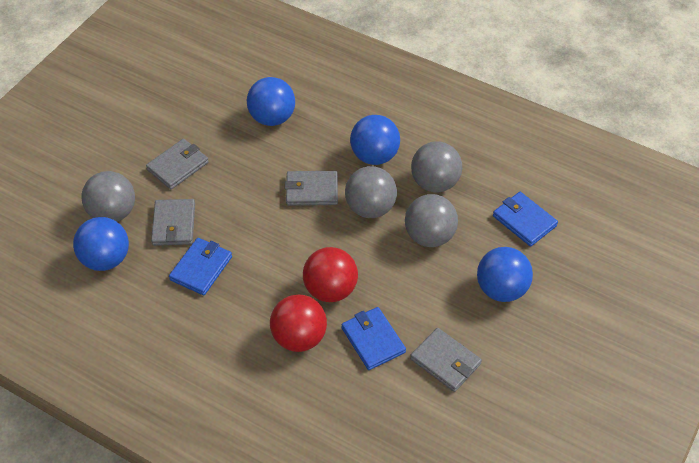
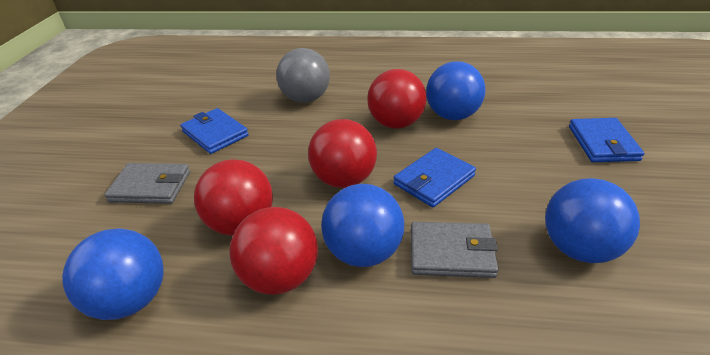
grey ball: 4 -> 1
grey wallet: 4 -> 2
red ball: 2 -> 4

